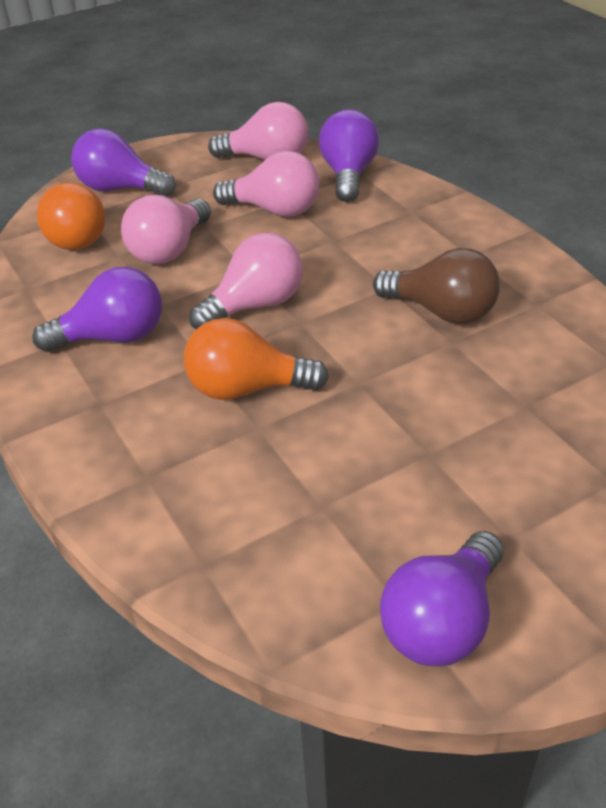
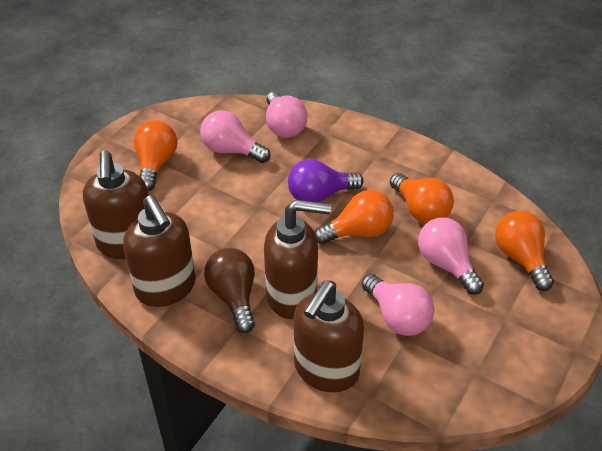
brown soap dispenser: 0 -> 4
orange light bulb: 2 -> 4
purple light bulb: 4 -> 1

